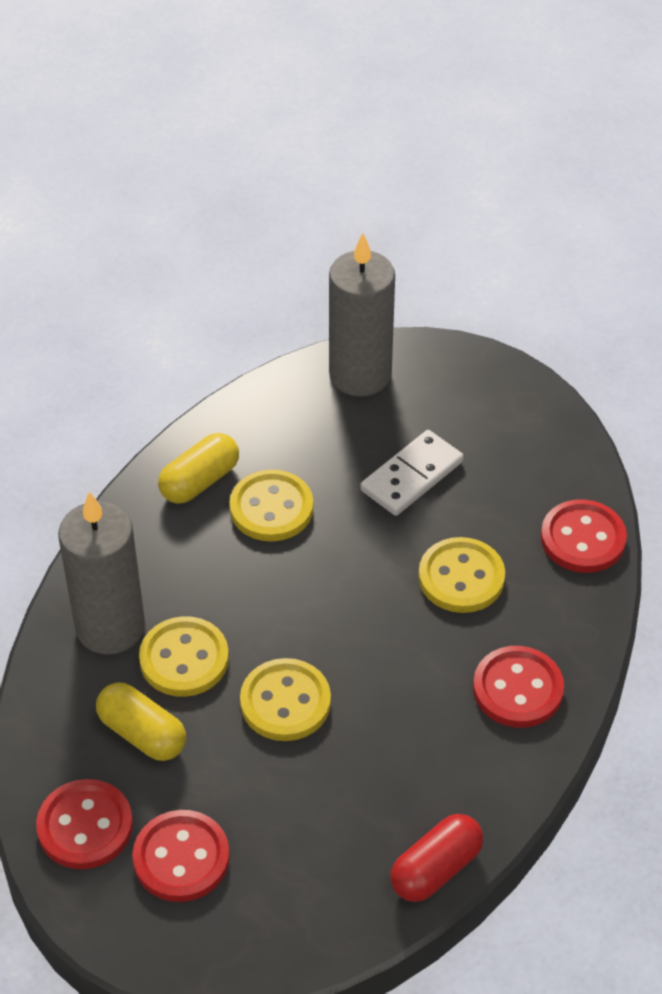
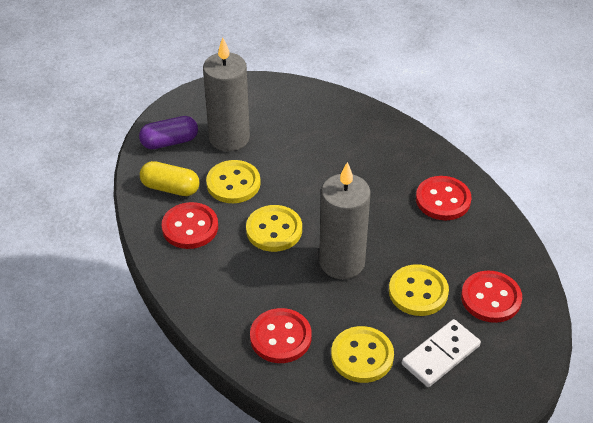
purple capsule: 0 -> 1
red capsule: 1 -> 0
yellow capsule: 2 -> 1

